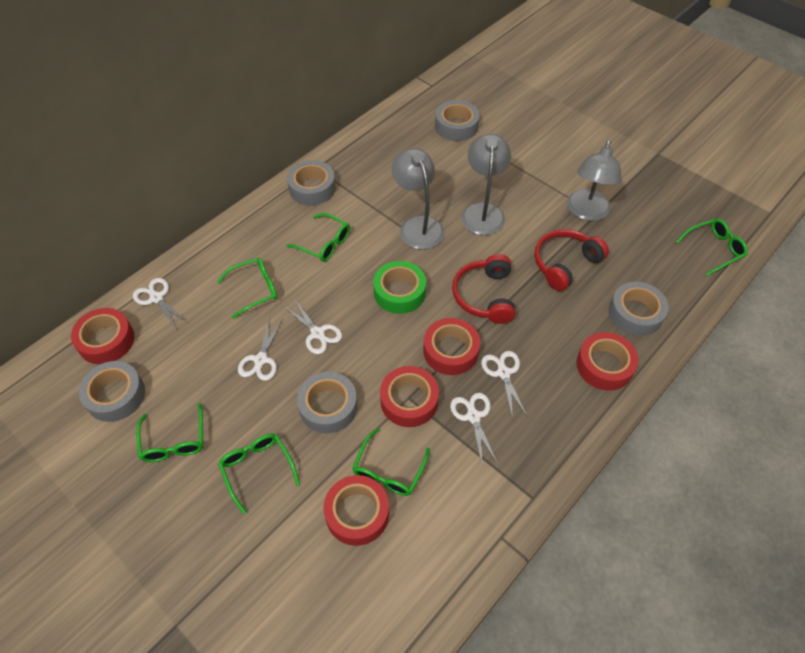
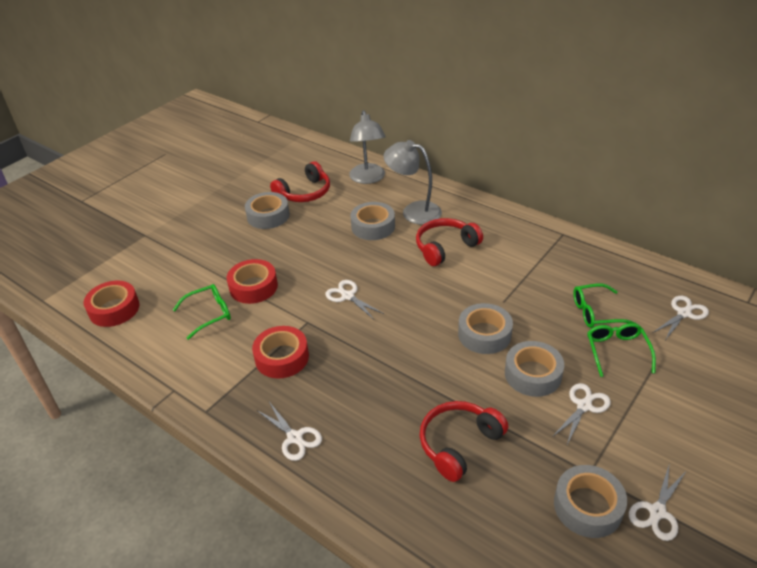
green glasses: 6 -> 3
green tape: 1 -> 0
grey lamp: 3 -> 2
red headphones: 2 -> 3
red tape: 5 -> 3

